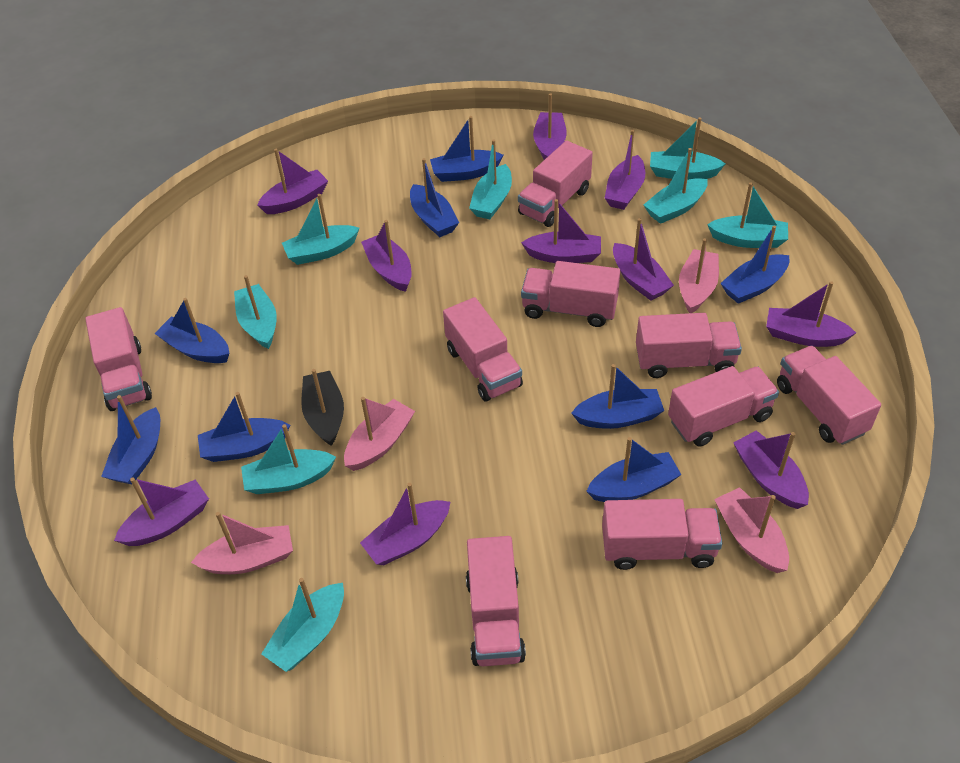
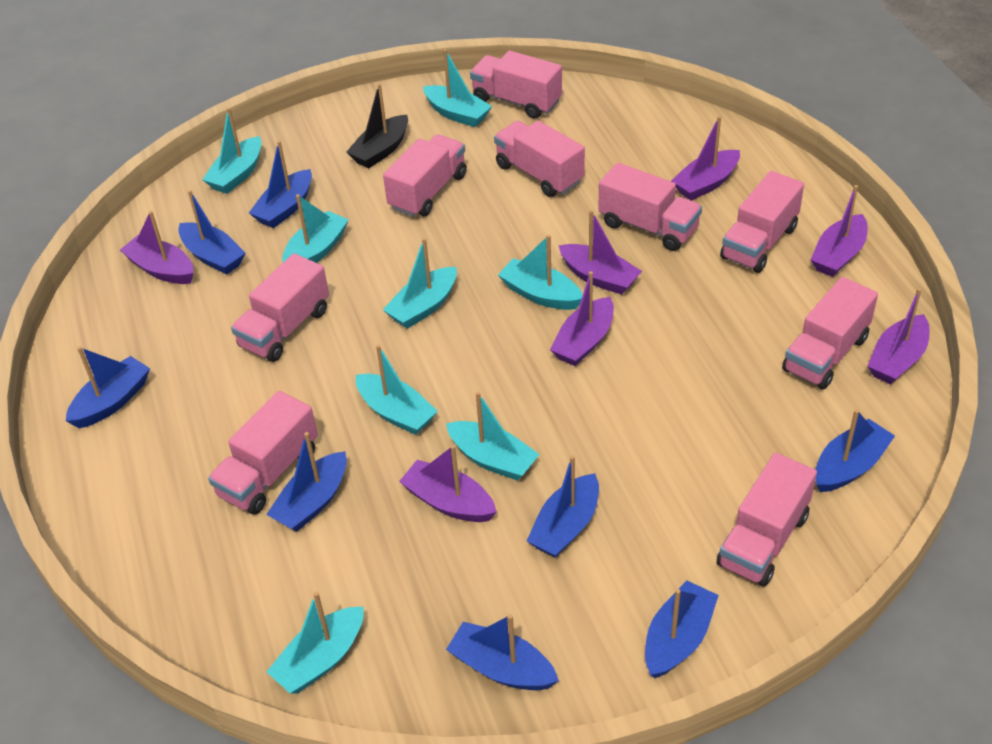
pink boat: 4 -> 0
purple boat: 10 -> 7

